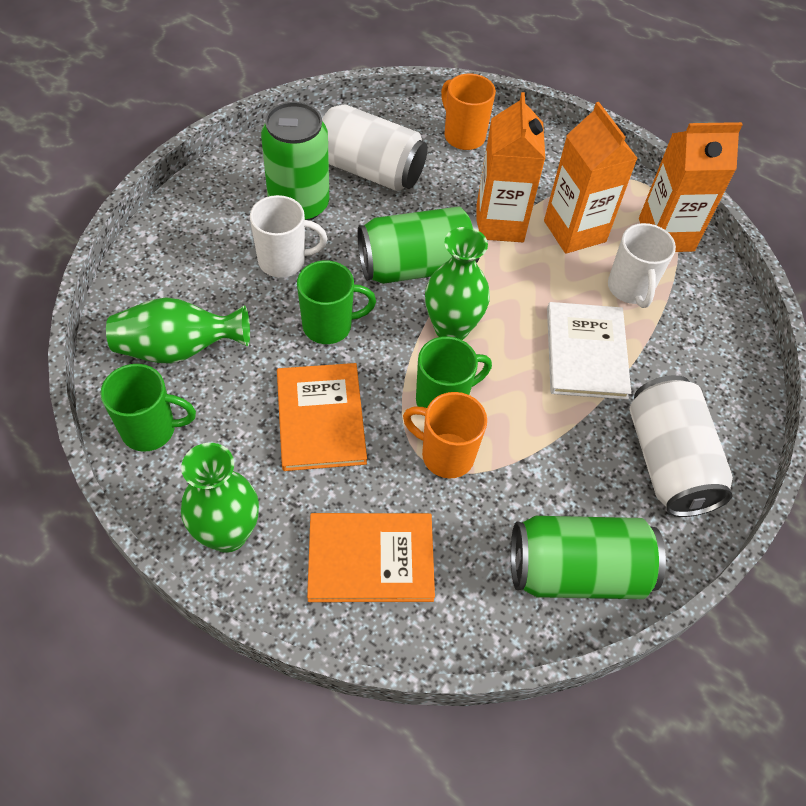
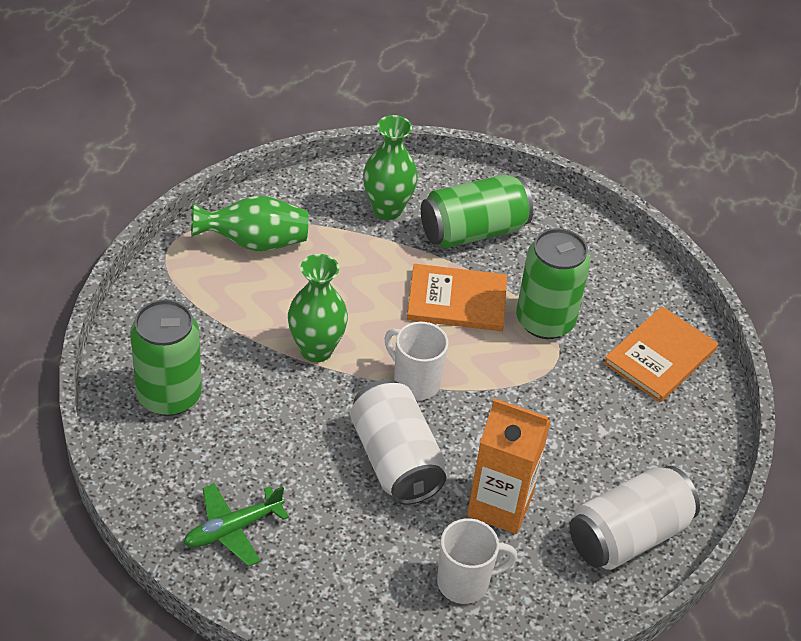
green mug: 3 -> 0
green plane: 0 -> 1
orange carton: 3 -> 1
orange mug: 2 -> 0
white book: 1 -> 0

